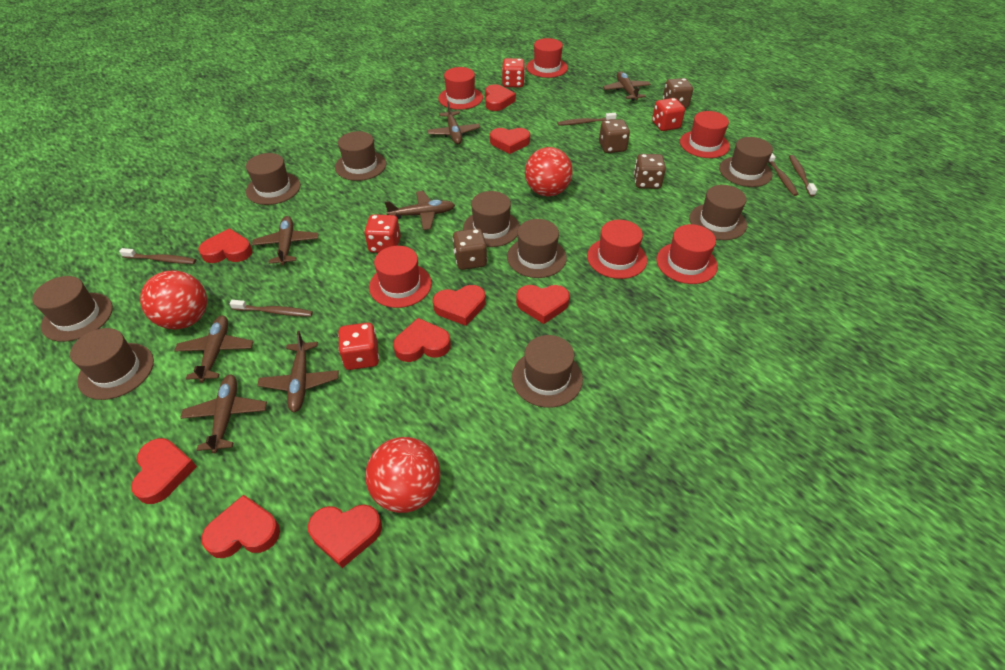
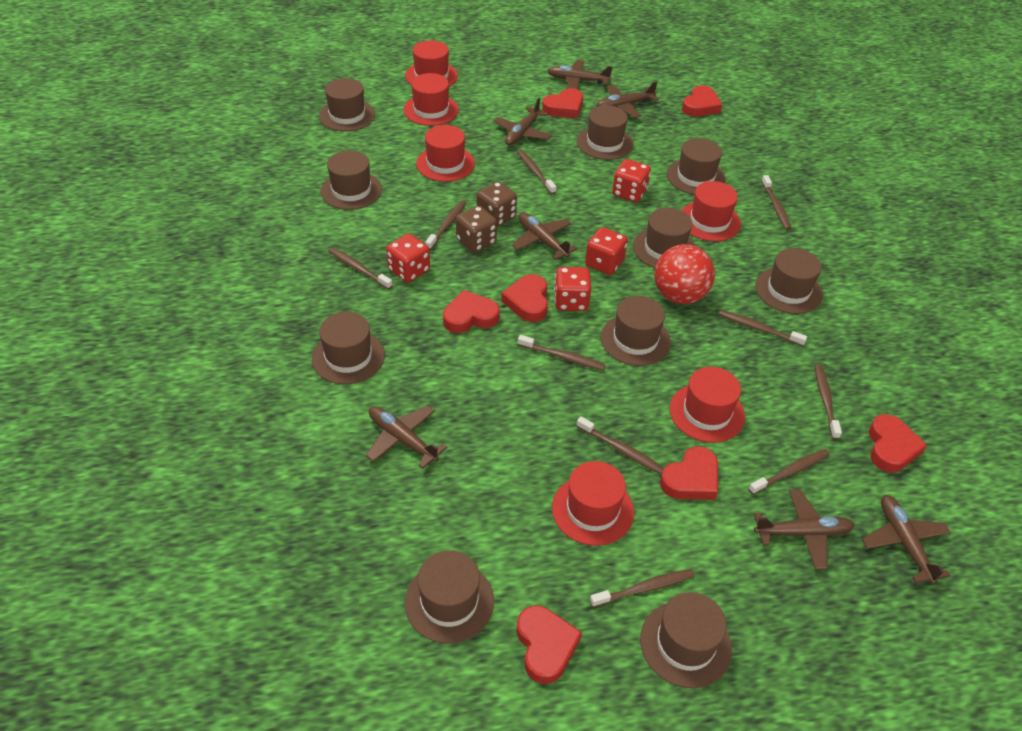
brown dice: 4 -> 2
brown hat: 9 -> 10
brown toothbrush: 5 -> 10
red ball: 3 -> 1
red heart: 9 -> 7

